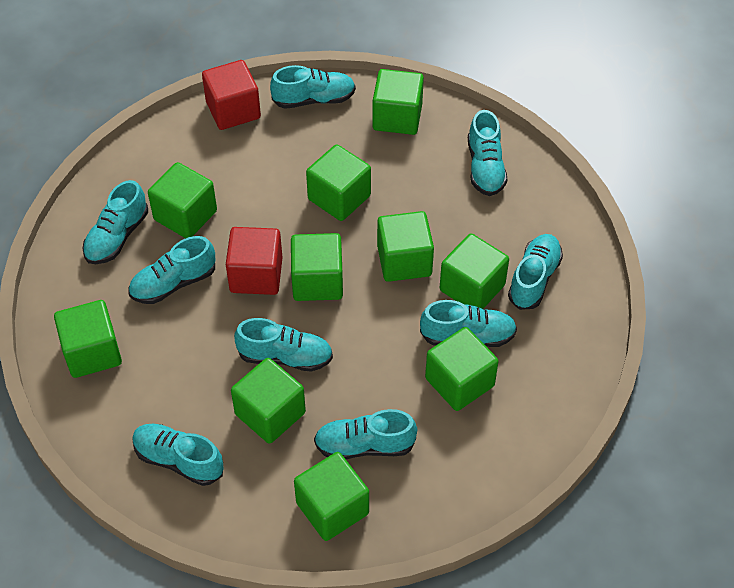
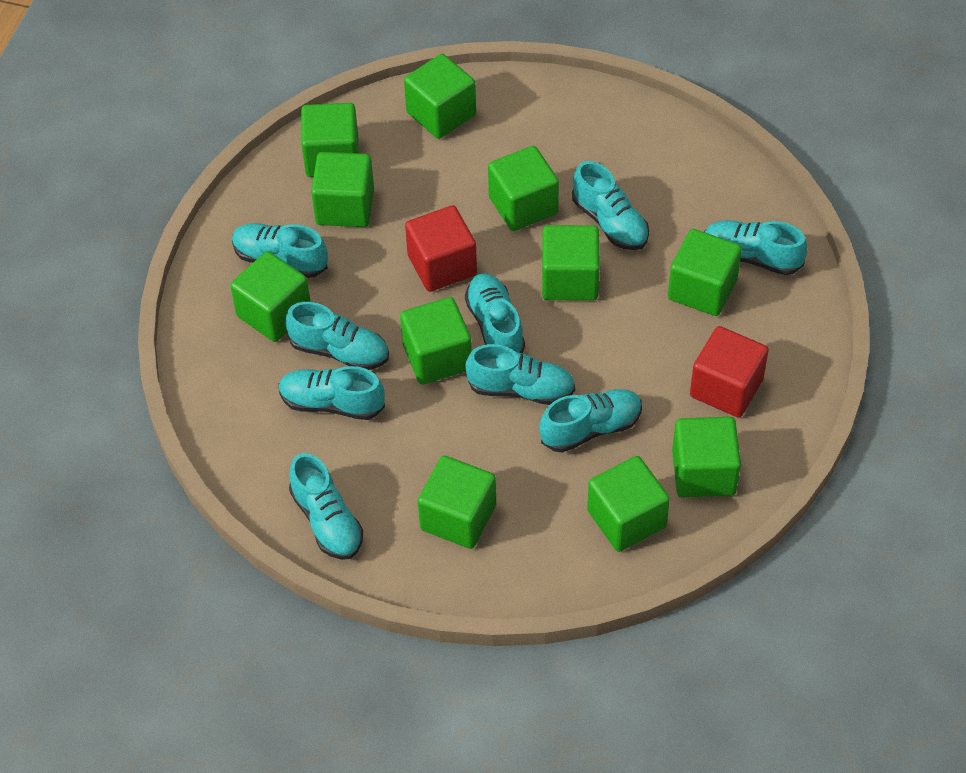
green cube: 10 -> 11

